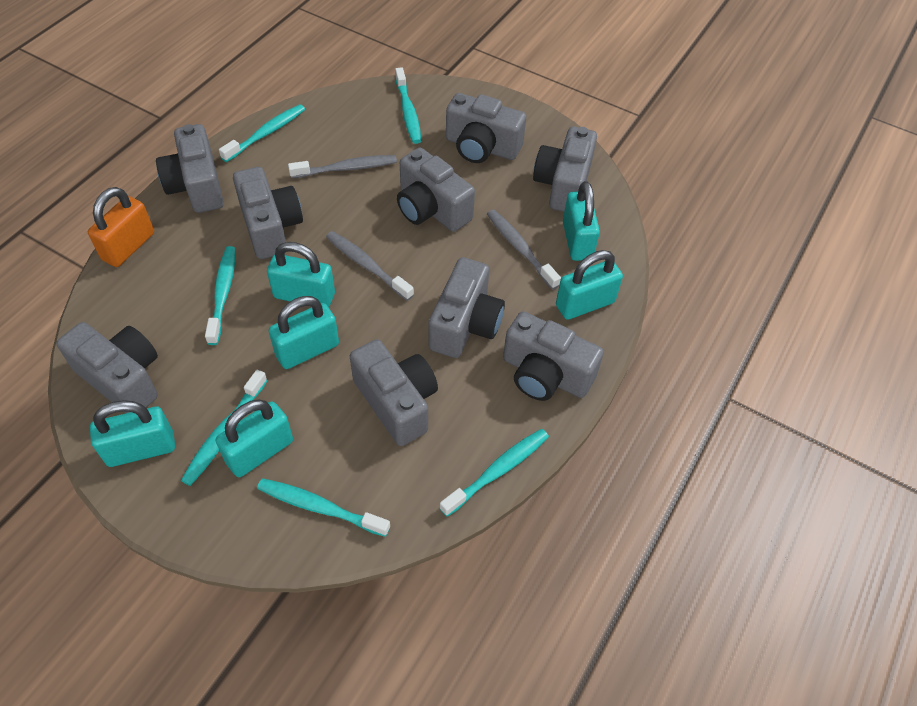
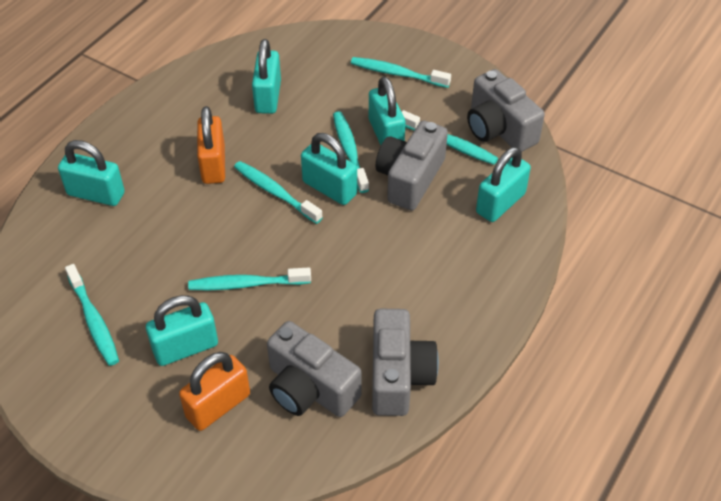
grey camera: 9 -> 4
grey toothbrush: 3 -> 0
orange padlock: 1 -> 2

